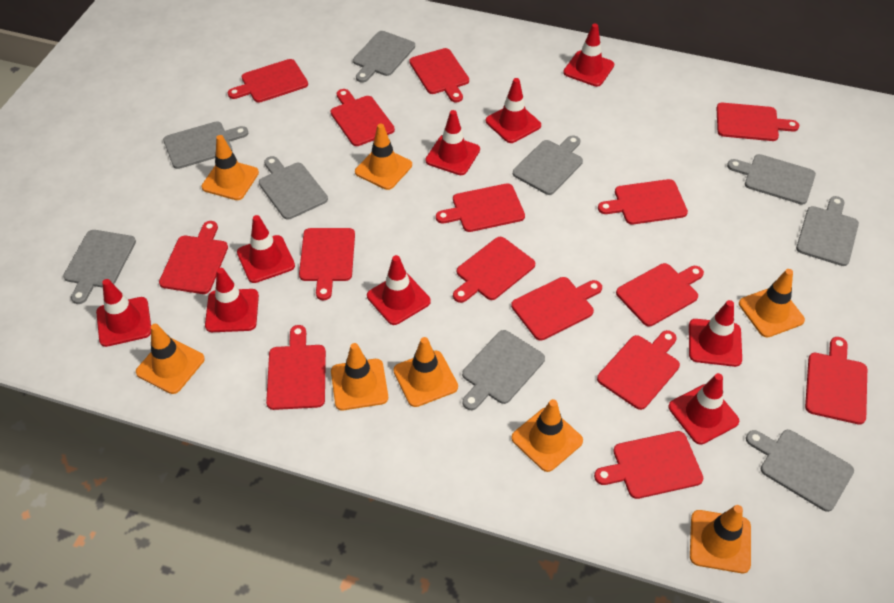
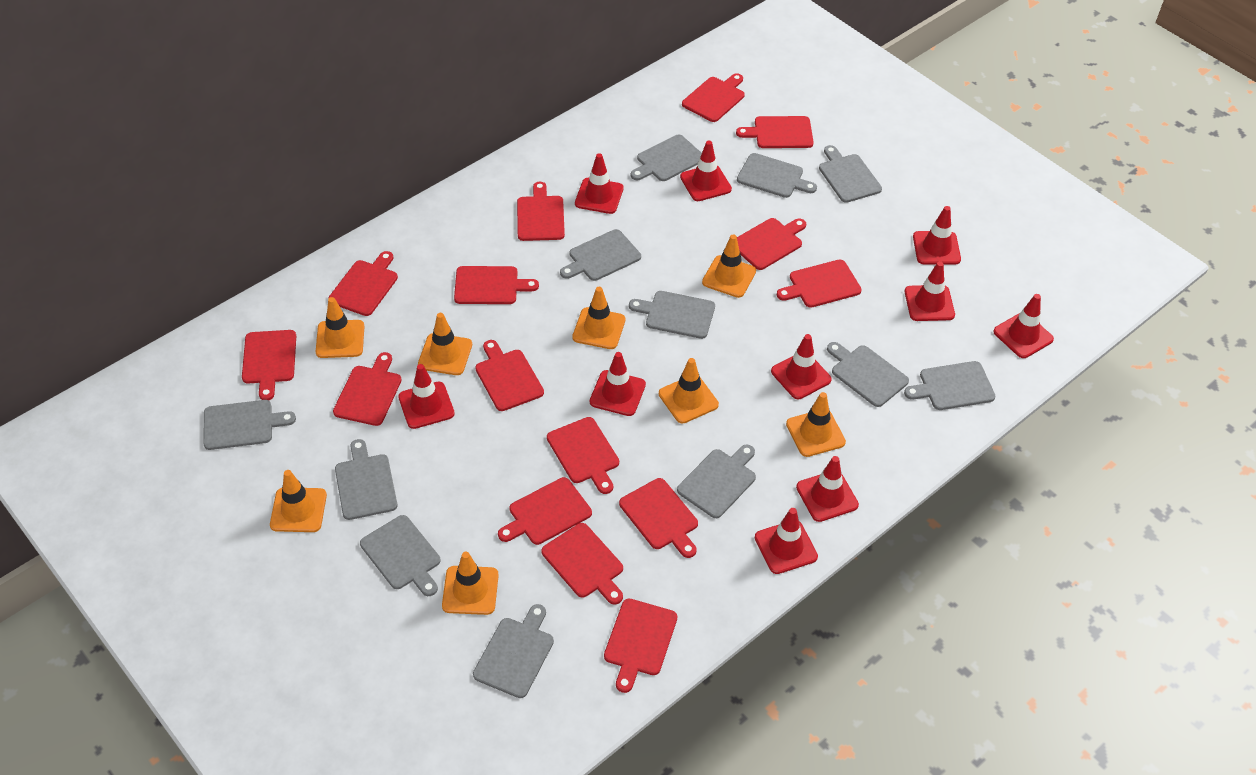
grey cutting board: 9 -> 12
red traffic cone: 9 -> 10

